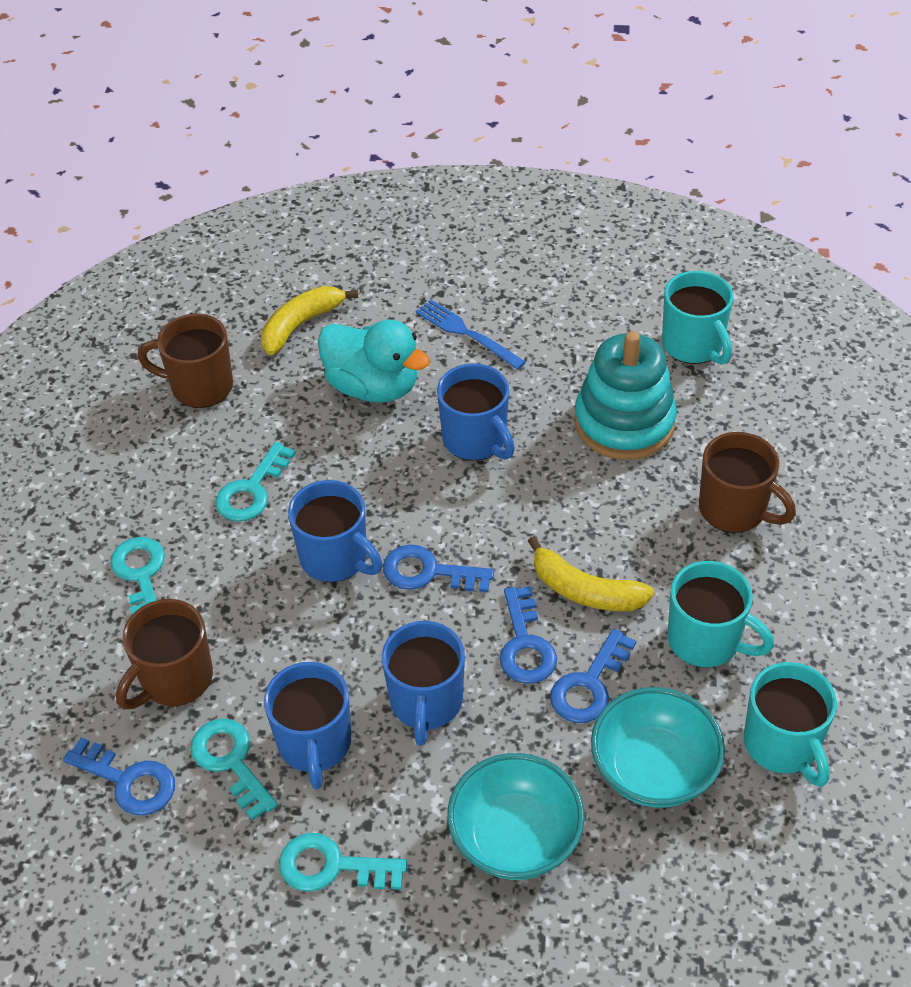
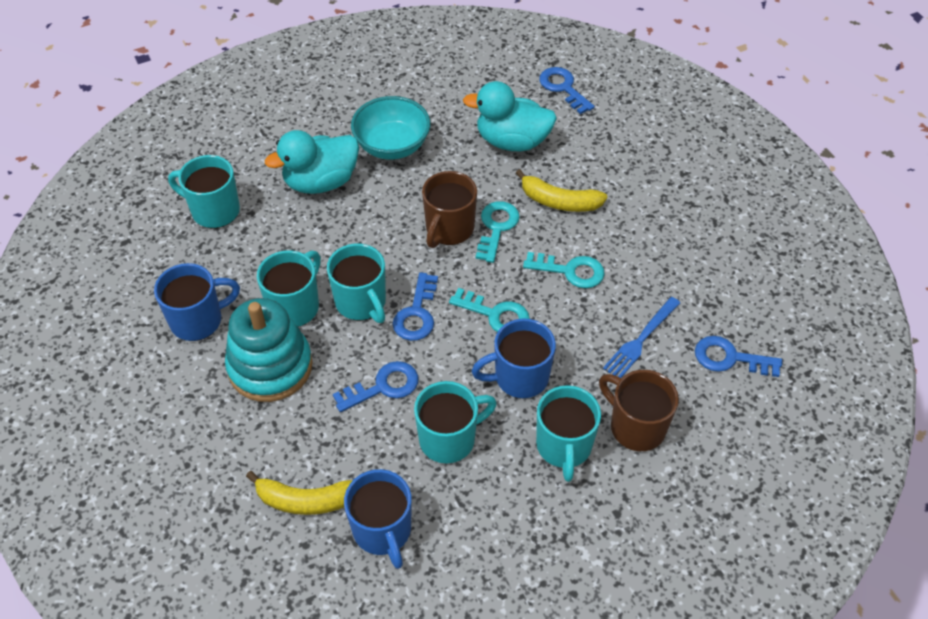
blue mug: 4 -> 3
brown mug: 3 -> 2
turquoise bowl: 2 -> 1
turquoise duck: 1 -> 2
turquoise key: 4 -> 3
turquoise mug: 3 -> 5

